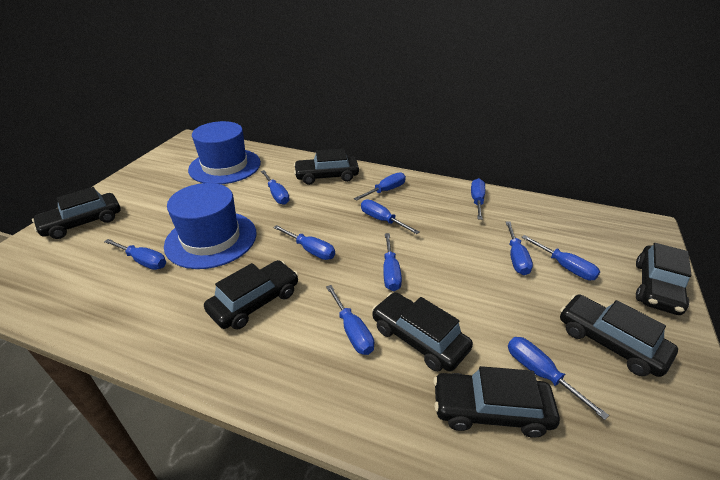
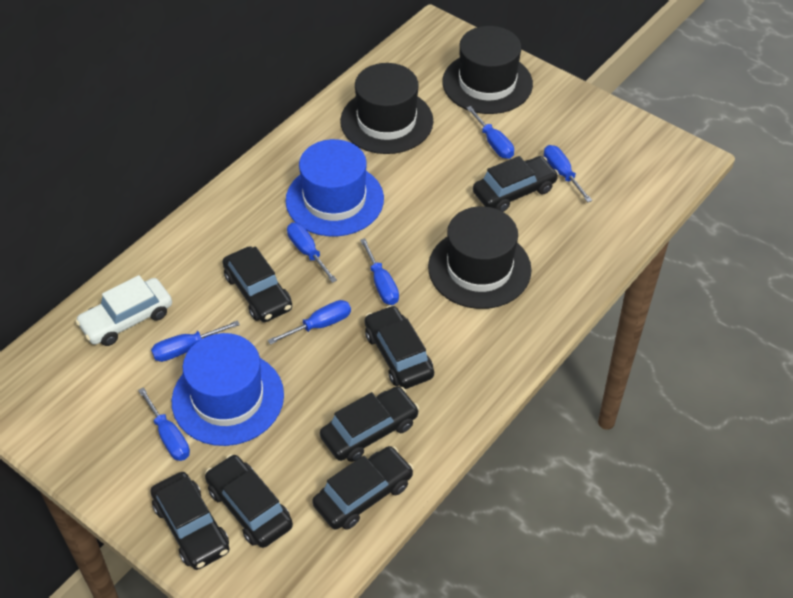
black hat: 0 -> 3
blue screwdriver: 11 -> 7
white car: 0 -> 1

